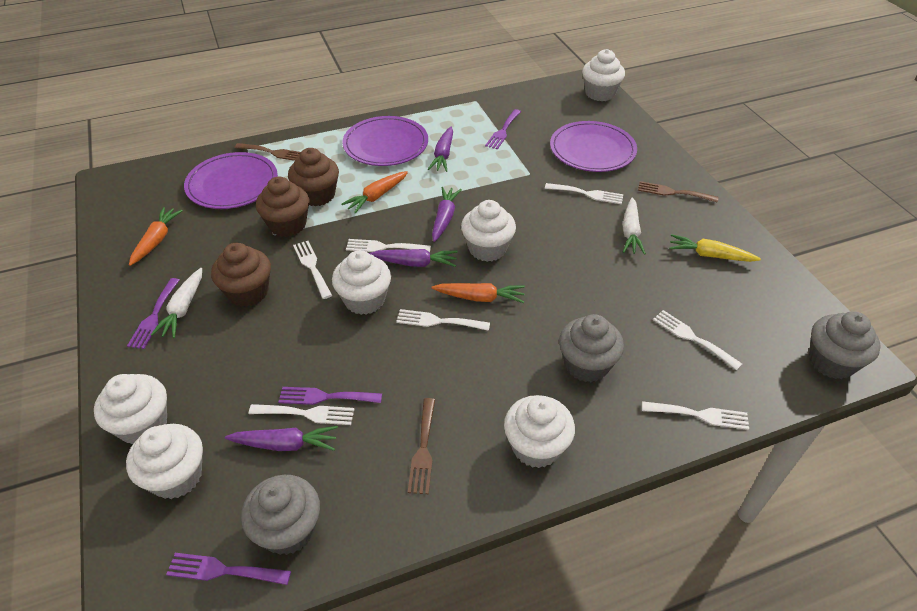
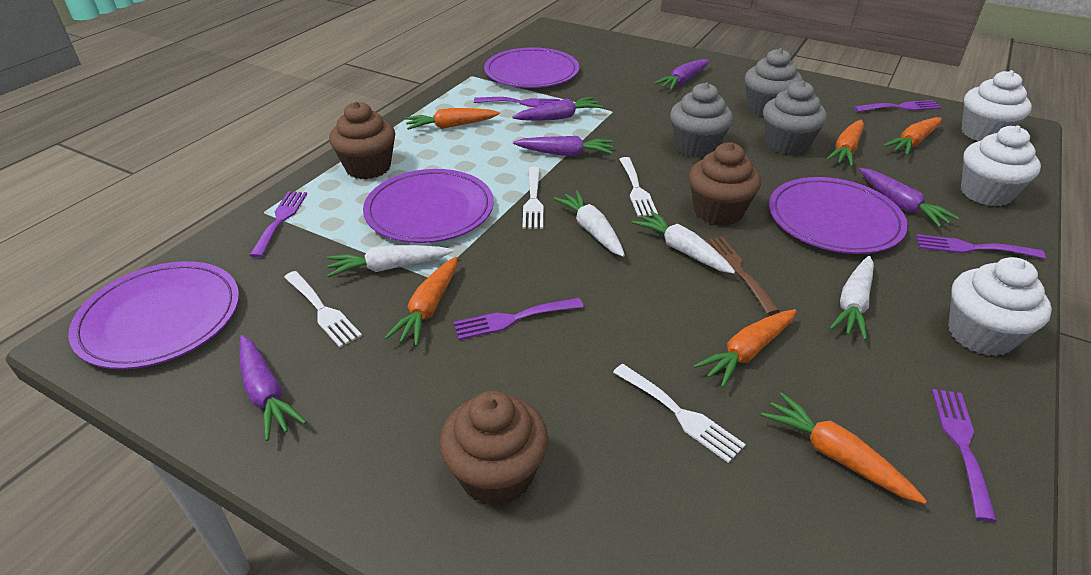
brown fork: 3 -> 1
orange carrot: 3 -> 6
purple carrot: 4 -> 5
purple fork: 4 -> 6
purple plate: 3 -> 4
white carrot: 2 -> 4
white cupcake: 6 -> 3
white fork: 7 -> 4
yellow carrot: 1 -> 0

